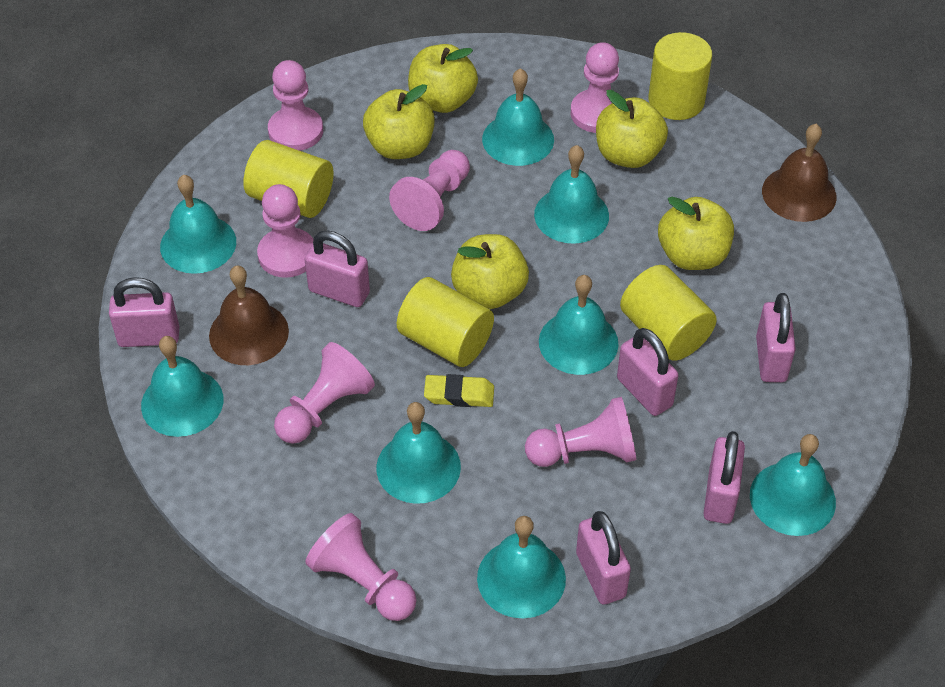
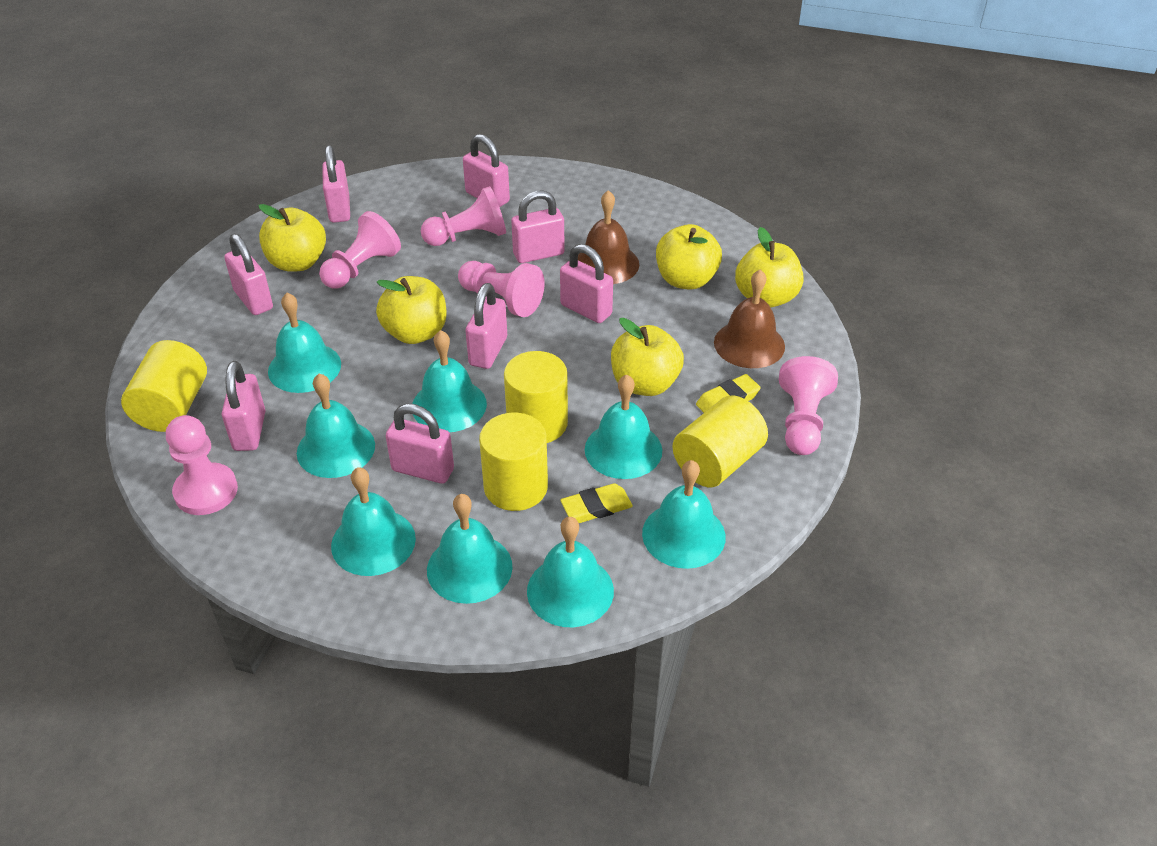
pink padlock: 6 -> 8
pink pawn: 7 -> 5
yellow eraser: 1 -> 2

